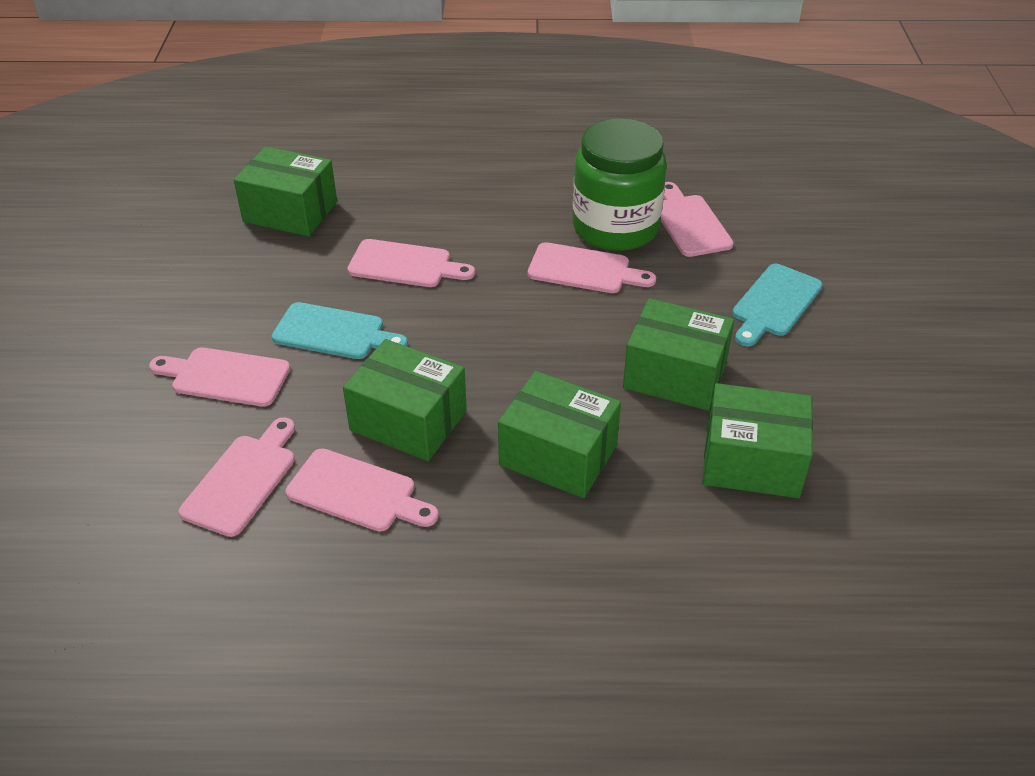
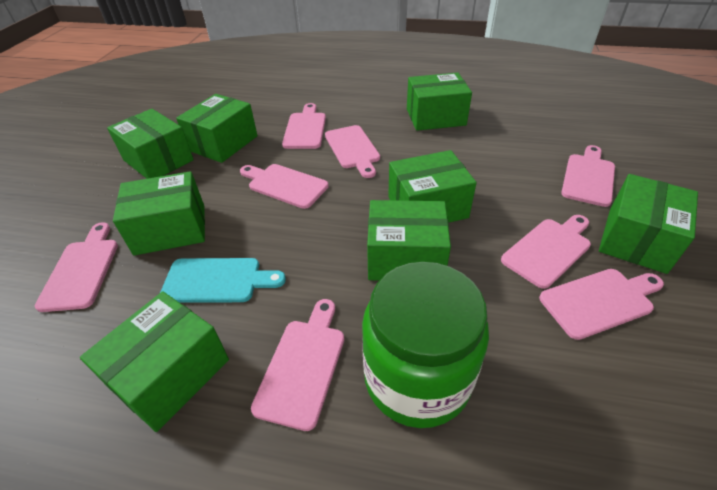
green box: 5 -> 8
pink cutting board: 6 -> 8
turquoise cutting board: 2 -> 1

